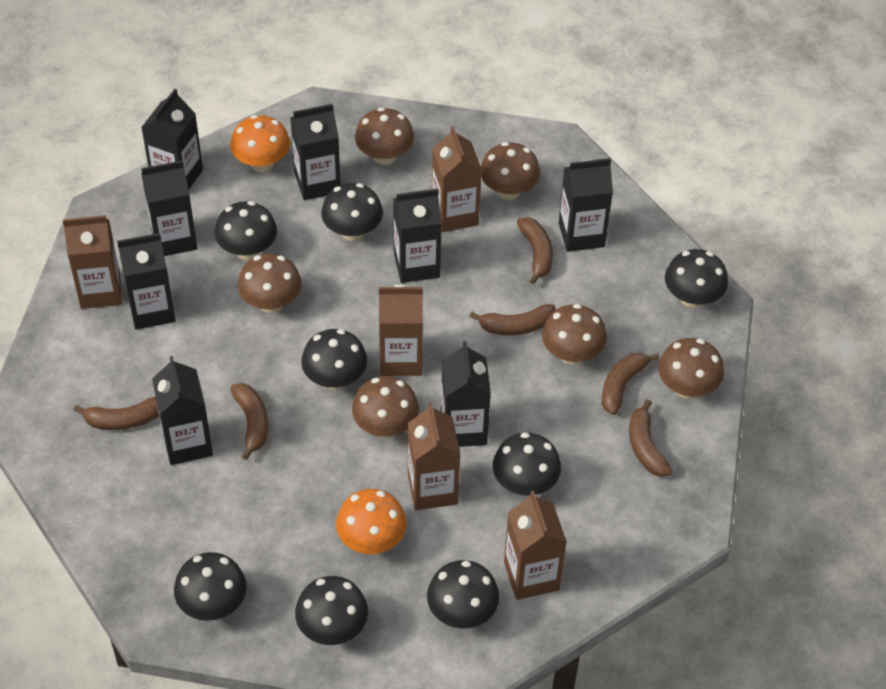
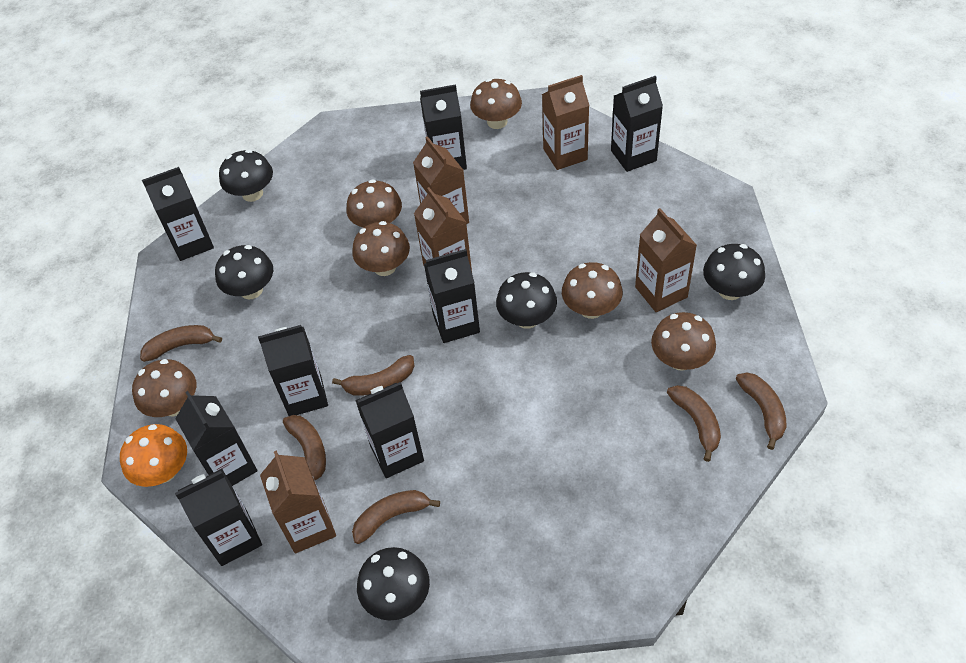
black mushroom: 8 -> 5
orange mushroom: 2 -> 1

